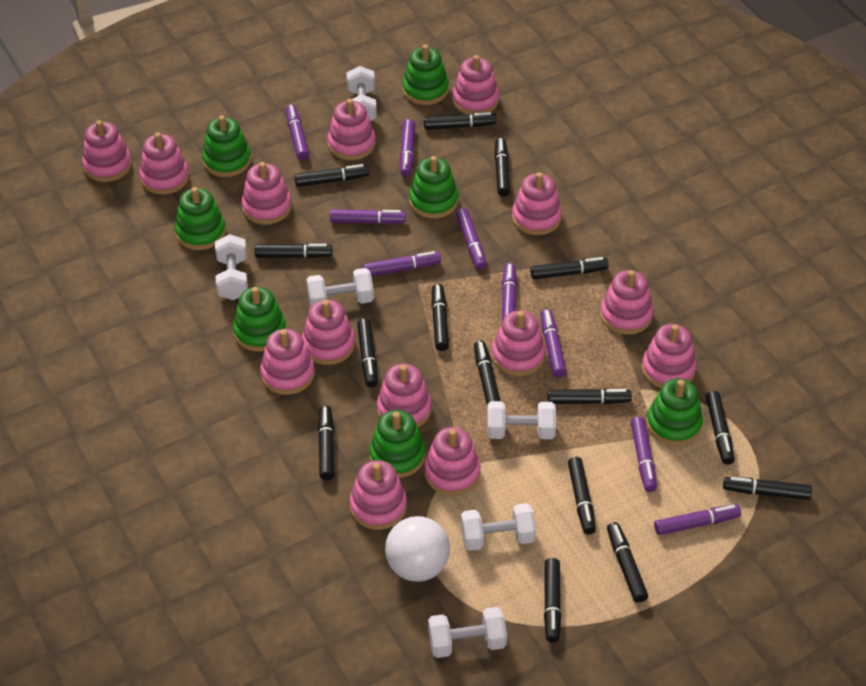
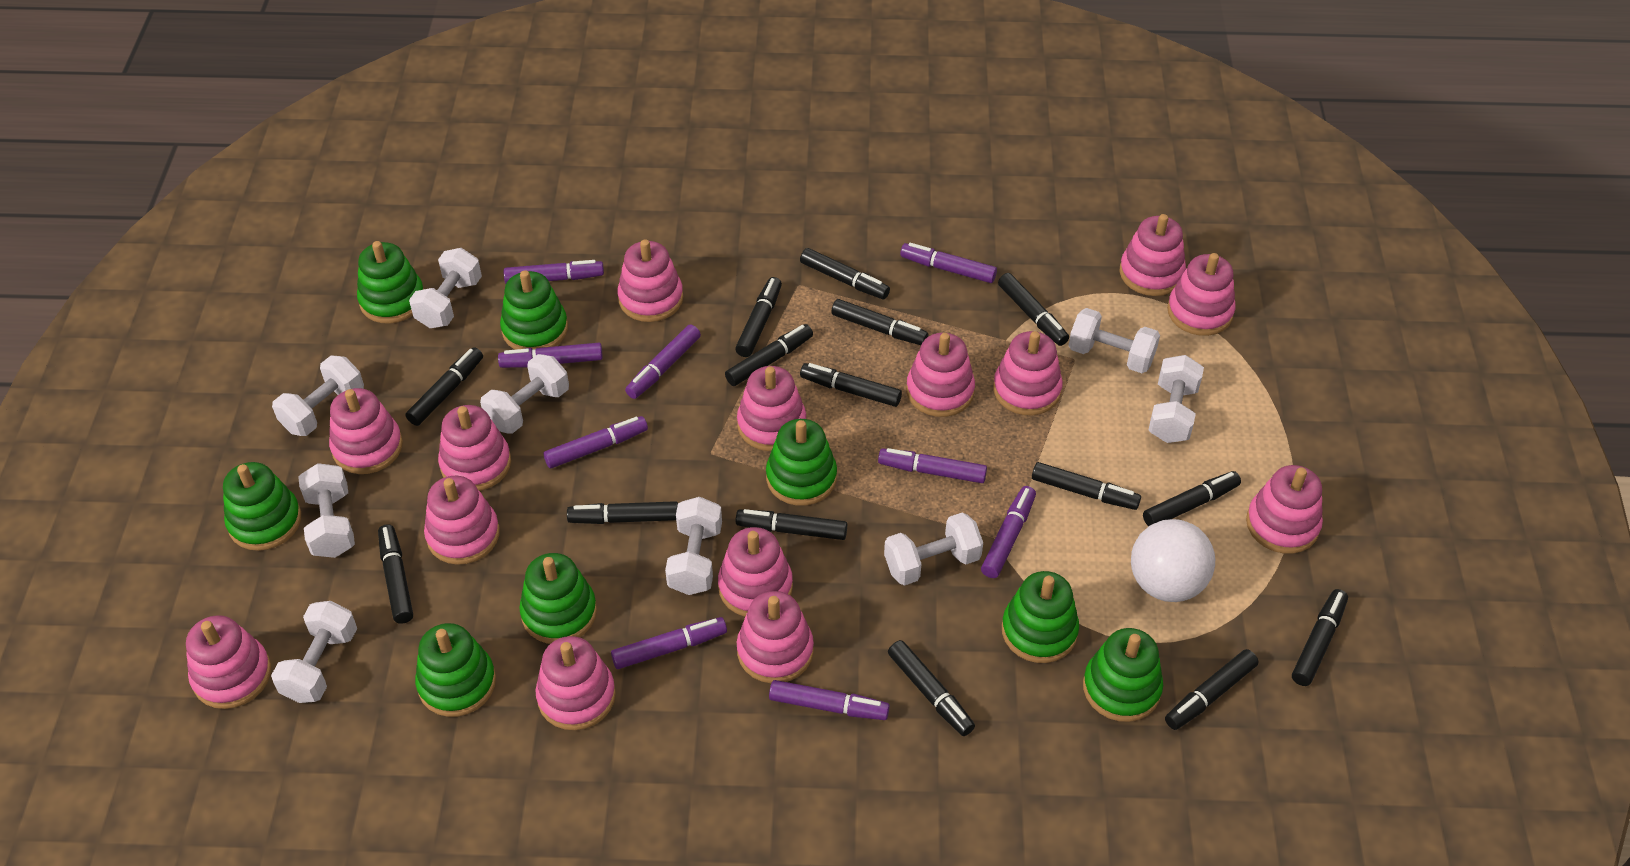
green stacking toy: 7 -> 8
white dumbbell: 6 -> 9

